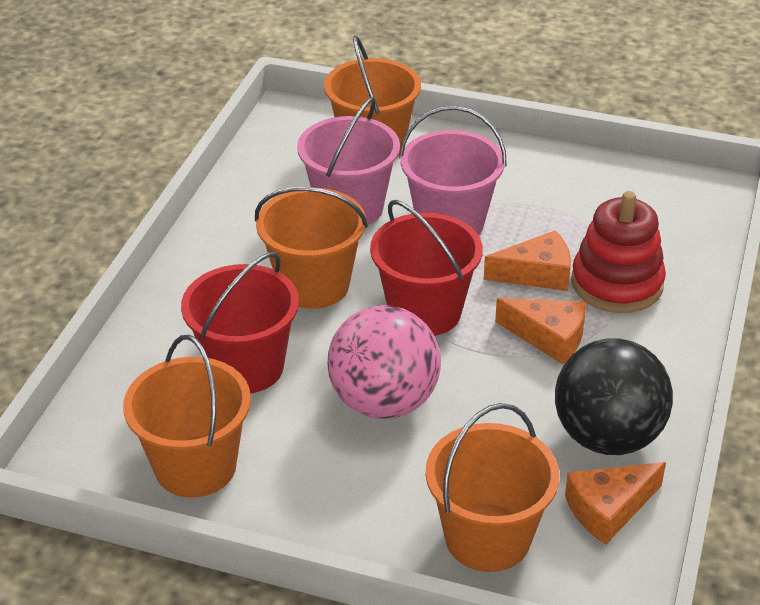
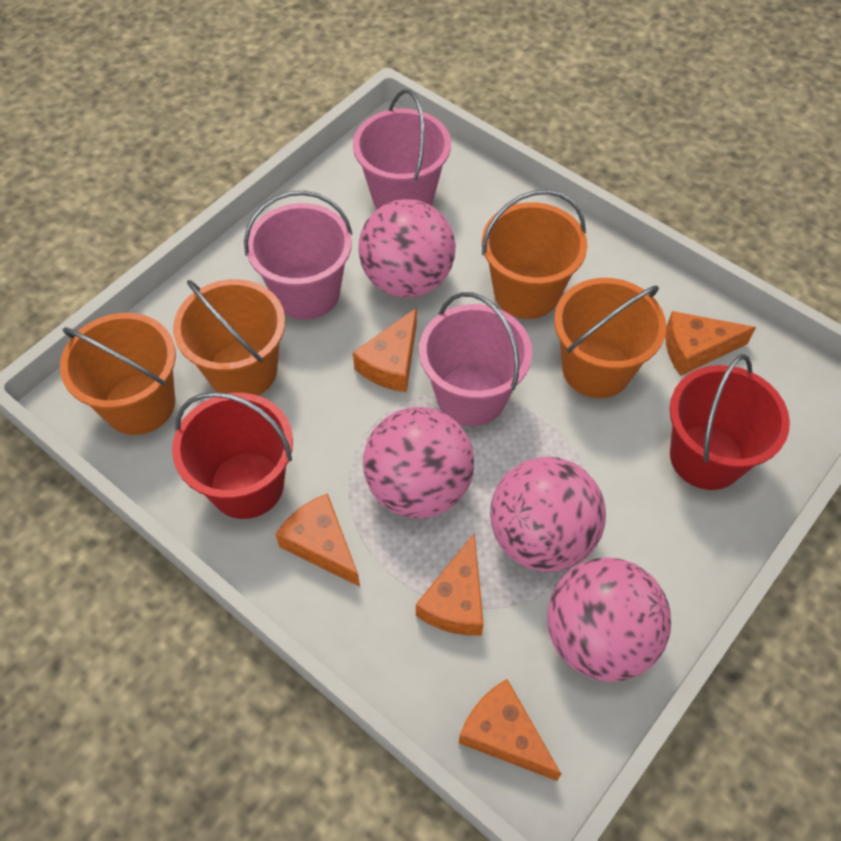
black ball: 1 -> 0
orange cheese: 3 -> 5
pink ball: 1 -> 4
pink bucket: 2 -> 3
red stacking toy: 1 -> 0

